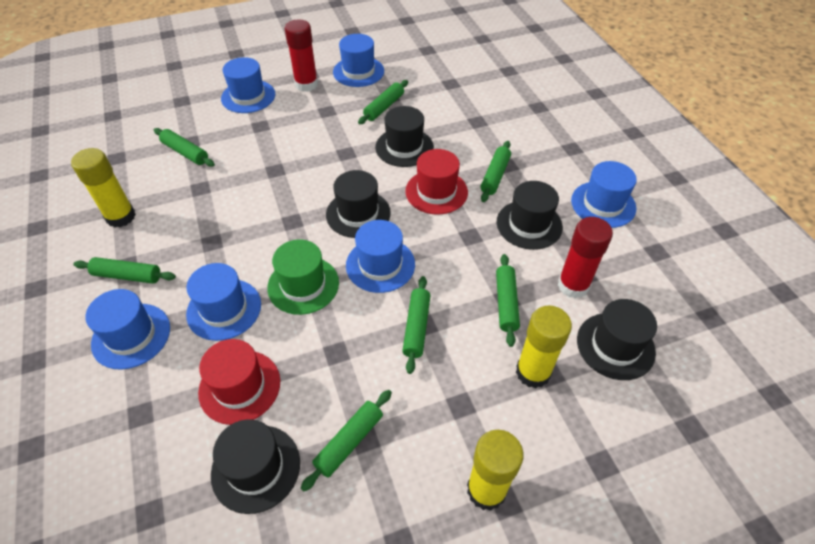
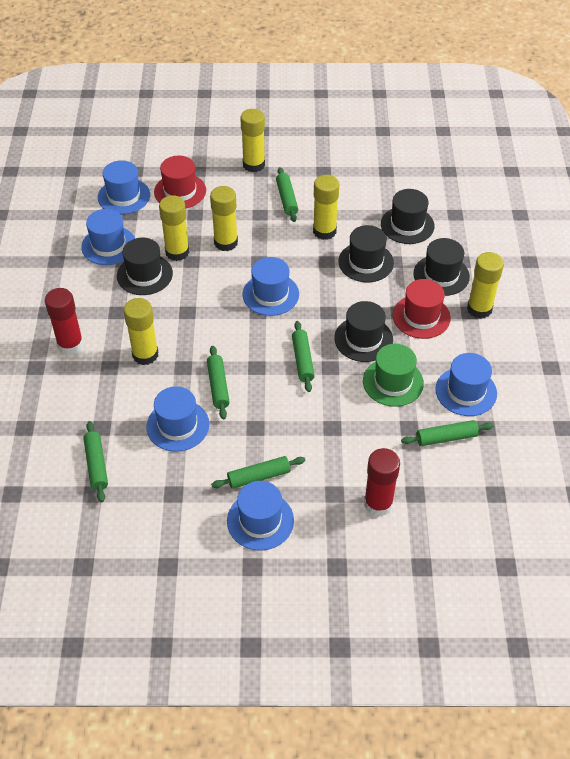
green rolling pin: 7 -> 6
yellow glue stick: 3 -> 6

